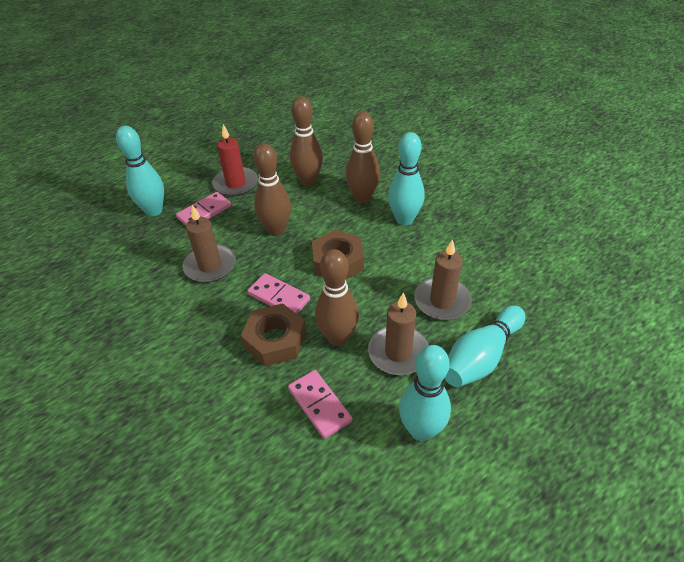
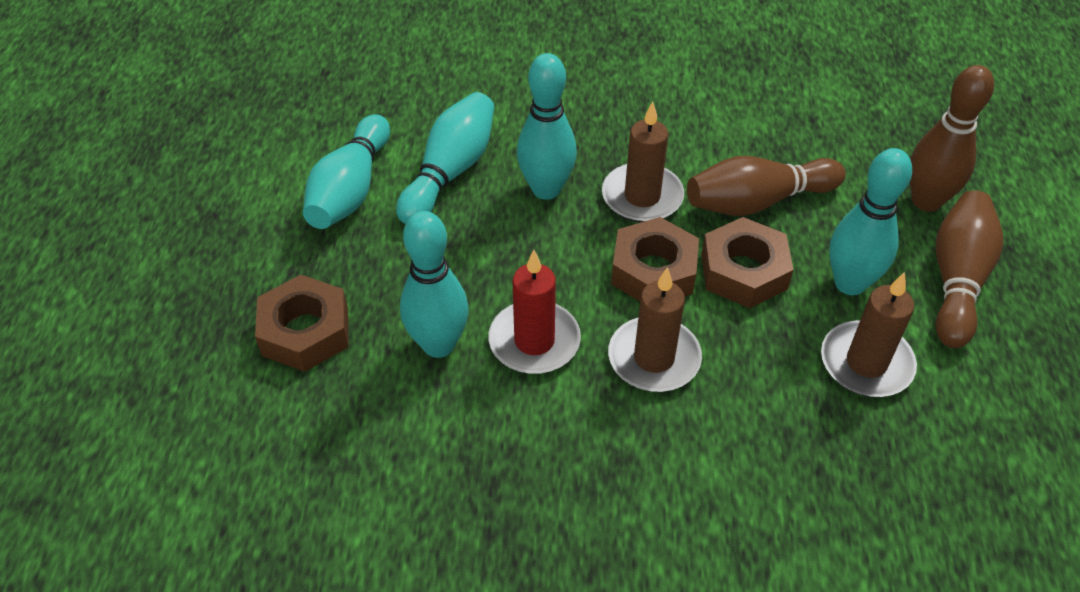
brown bowling pin: 4 -> 3
brown nut: 2 -> 3
pink domino: 3 -> 0
turquoise bowling pin: 4 -> 5

